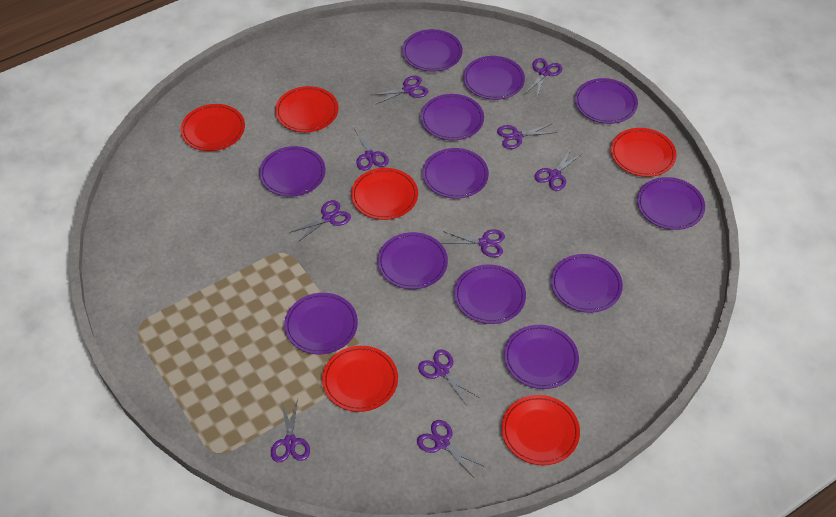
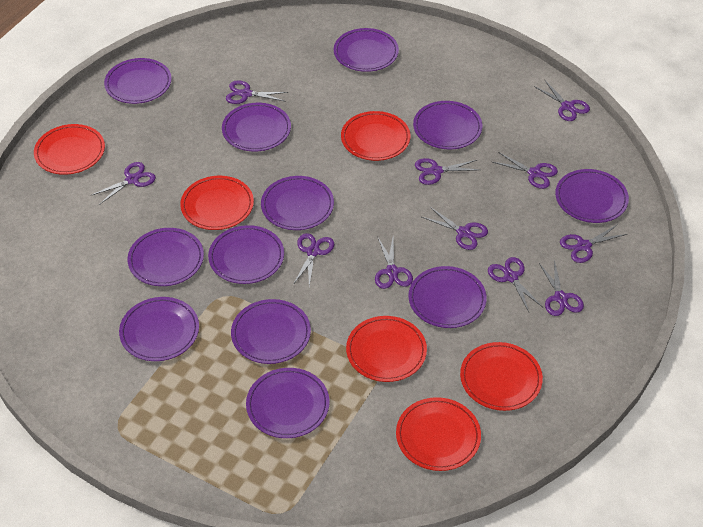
purple scissors: 10 -> 11

